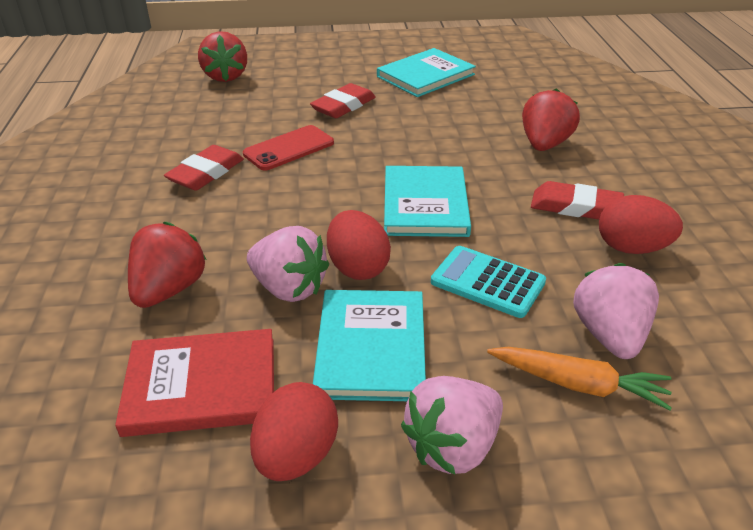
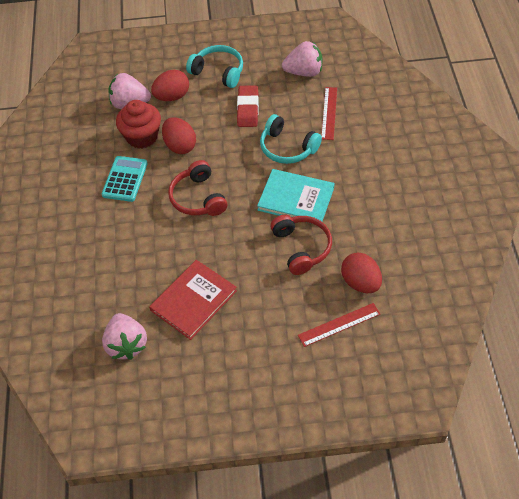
orange carrot: 1 -> 0
red cupcake: 0 -> 1
red eraser: 3 -> 1
red headphones: 0 -> 2
red phone: 1 -> 0
red ruler: 0 -> 2
red strawberry: 3 -> 0
turquoise book: 3 -> 1
turquoise headphones: 0 -> 2

